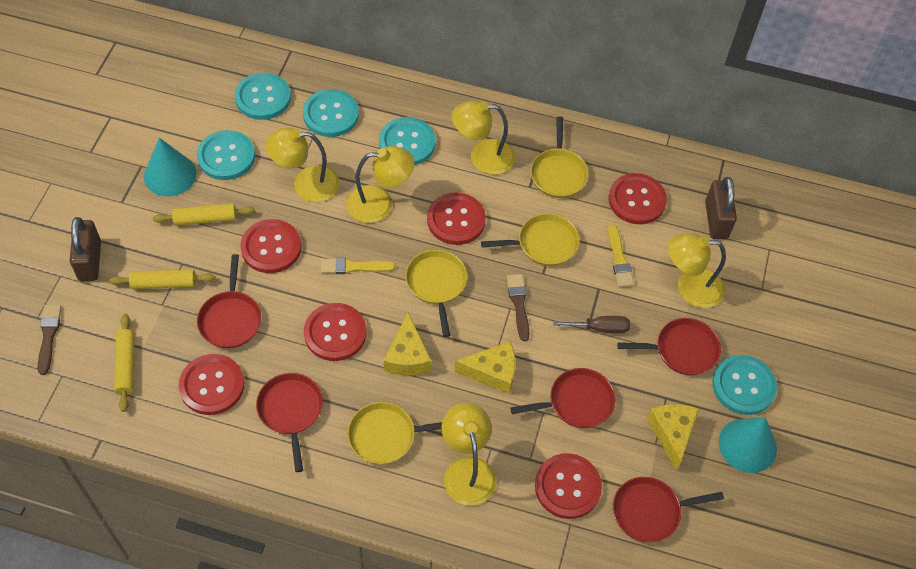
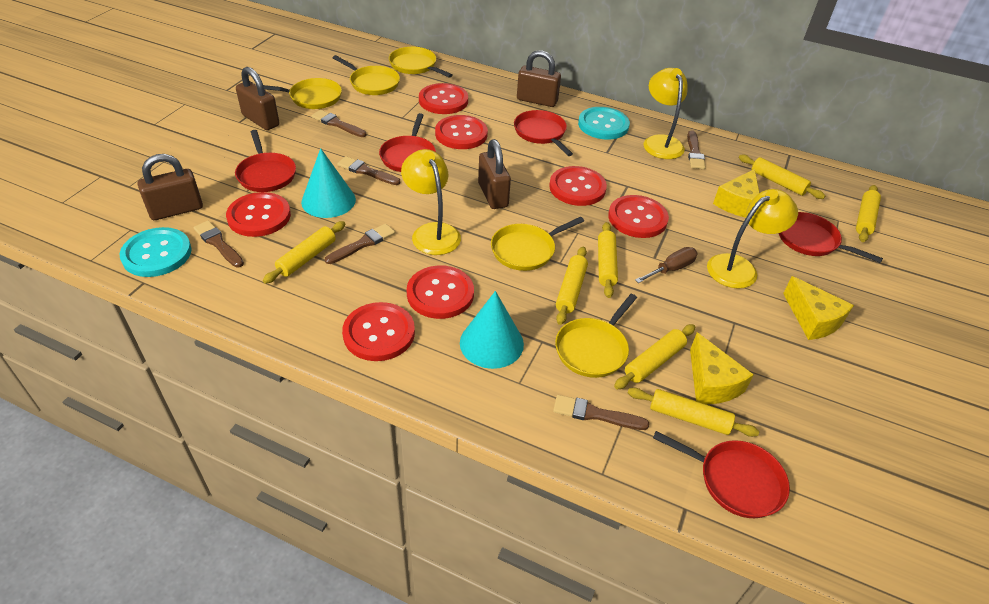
brown brush: 2 -> 6
brown padlock: 2 -> 4
red button: 6 -> 7
turquoise button: 5 -> 2
yellow brush: 2 -> 0
yellow lamp: 5 -> 3
yellow pan: 4 -> 5
yellow rolling pin: 3 -> 7

